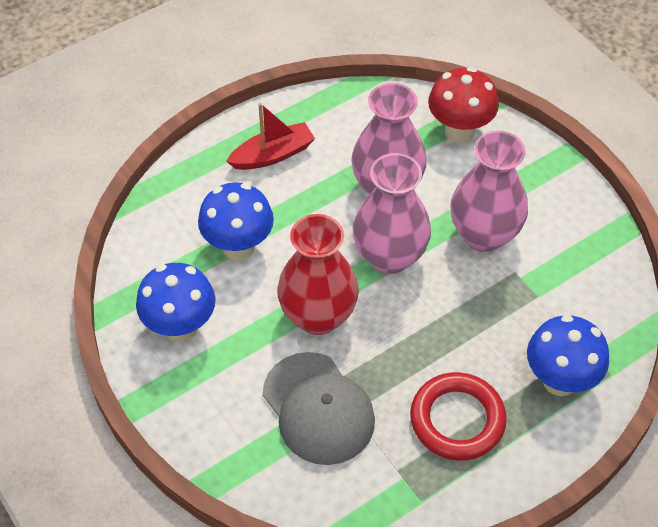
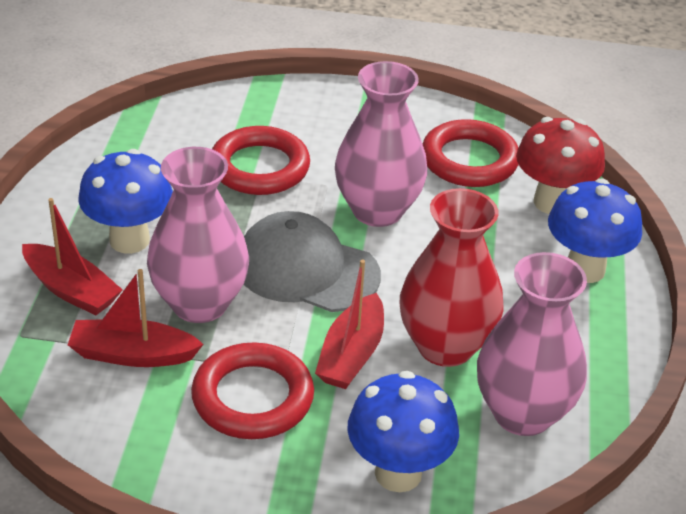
red boat: 1 -> 3
red ring: 1 -> 3

